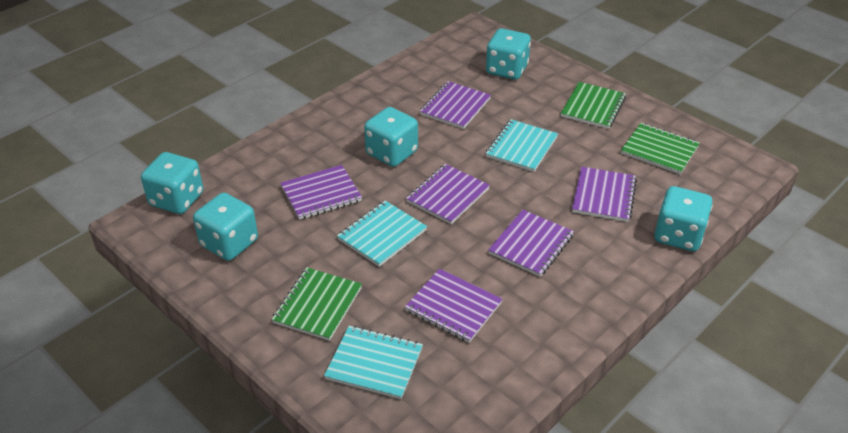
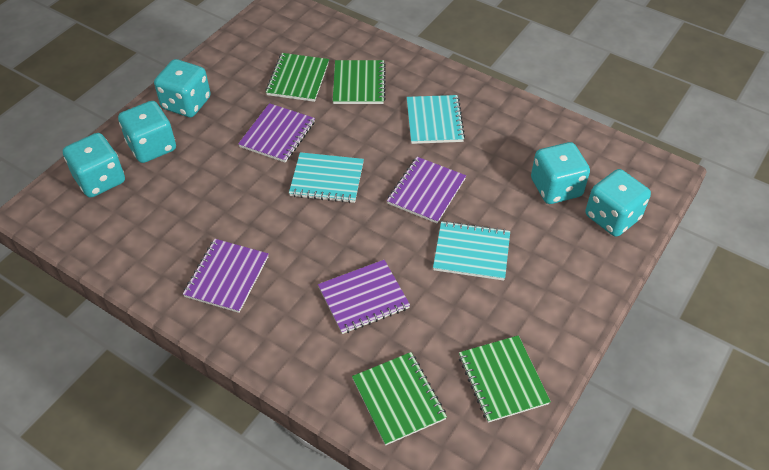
green notebook: 3 -> 4
purple notebook: 6 -> 4

